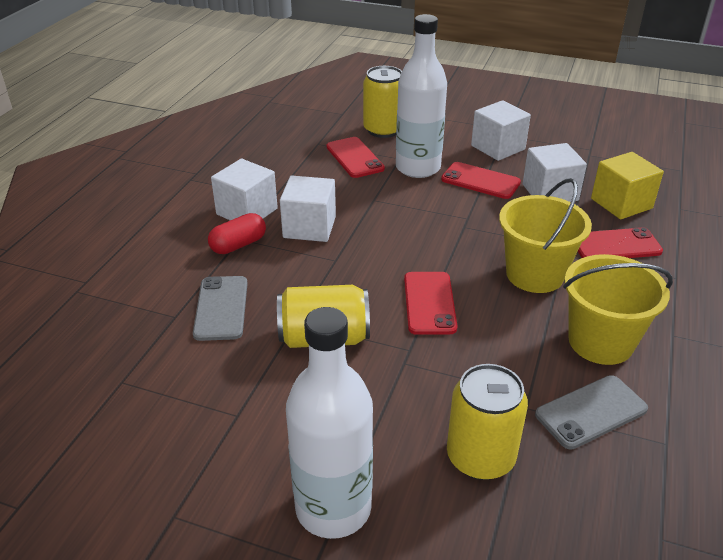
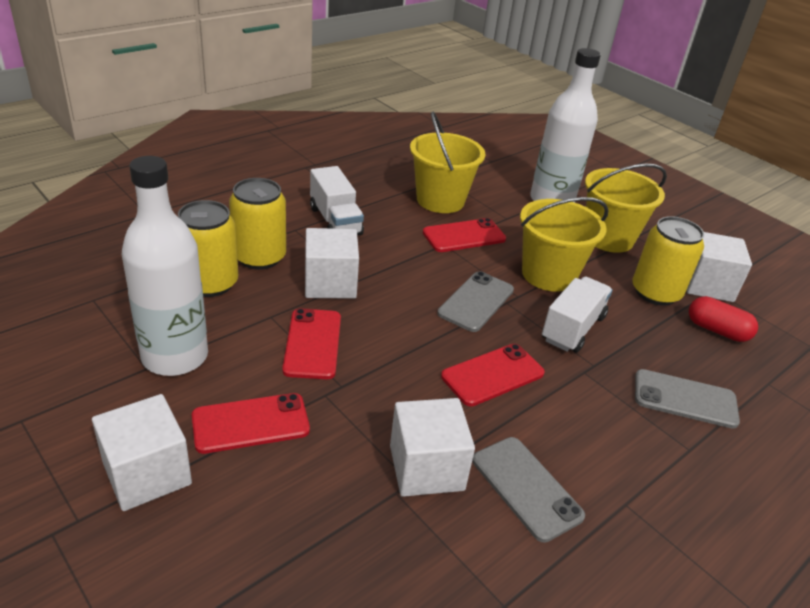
grey phone: 2 -> 3
white truck: 0 -> 2
yellow bucket: 2 -> 3
yellow cube: 1 -> 0

